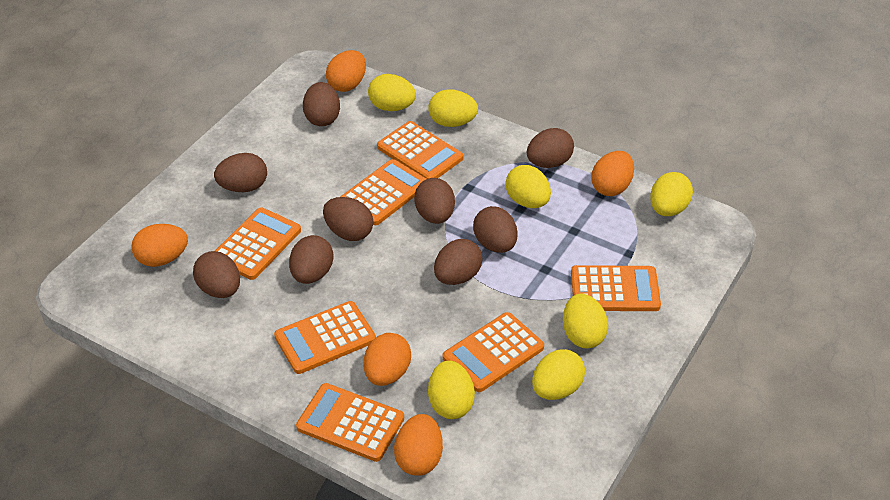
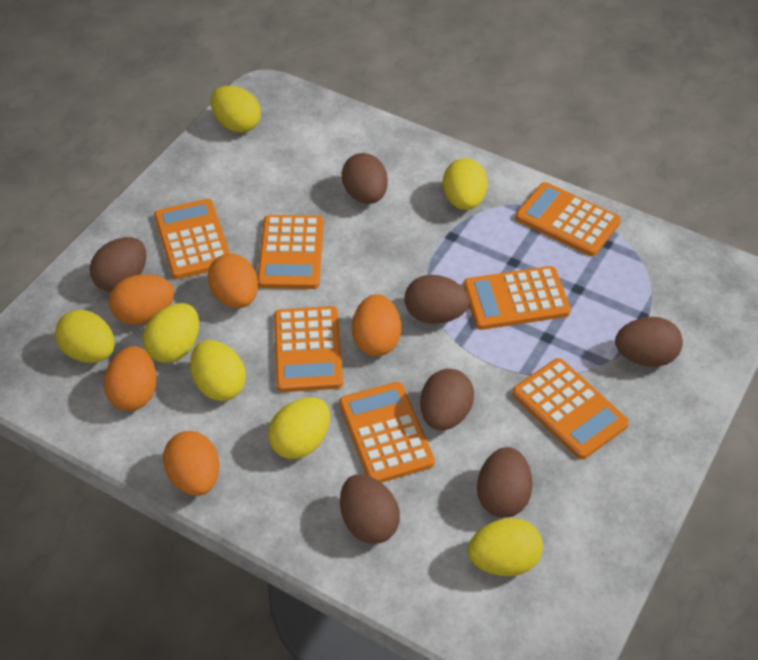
brown egg: 9 -> 7

